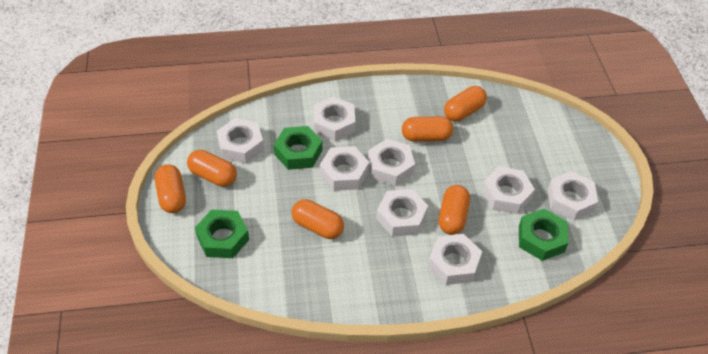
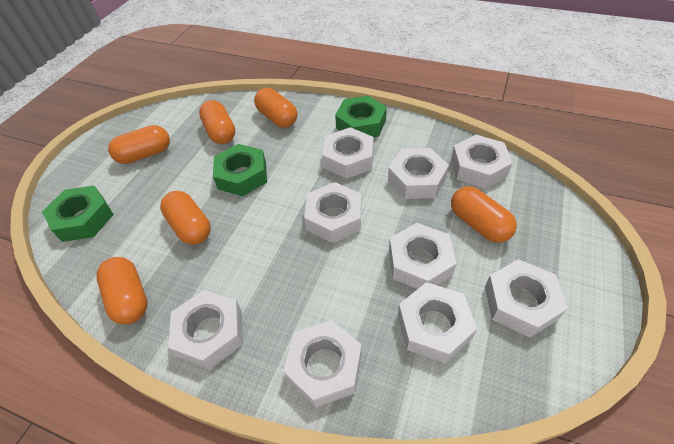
white nut: 8 -> 9

